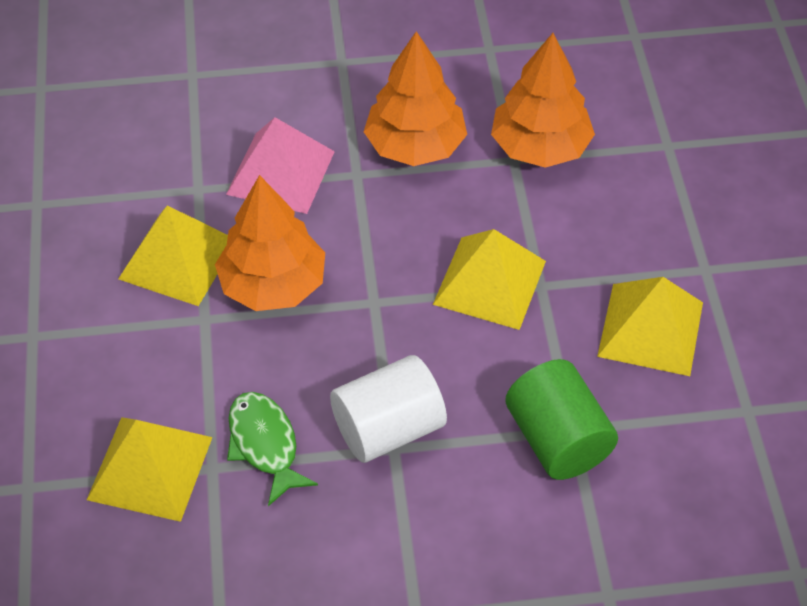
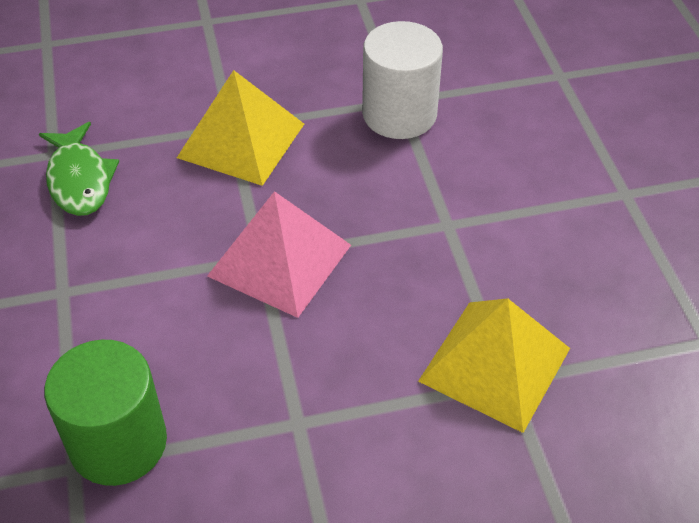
orange tree: 3 -> 0
yellow pyramid: 4 -> 2

